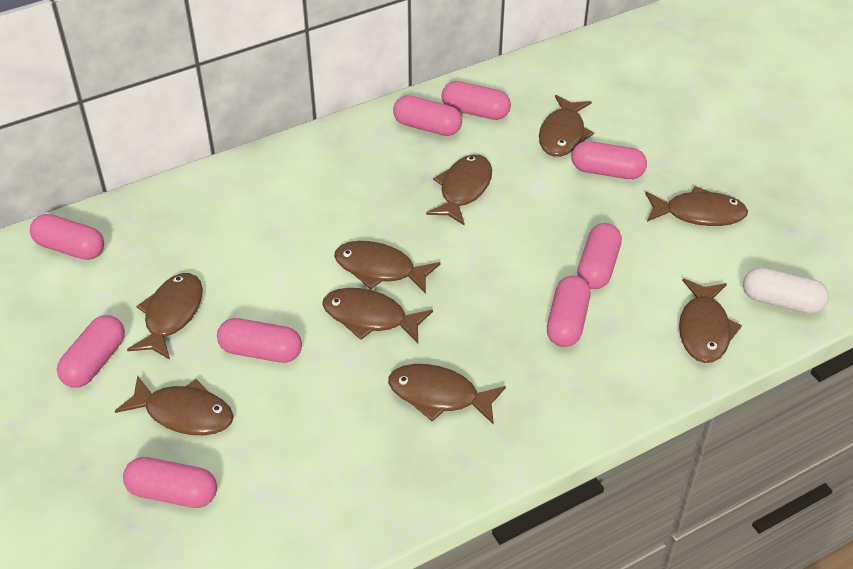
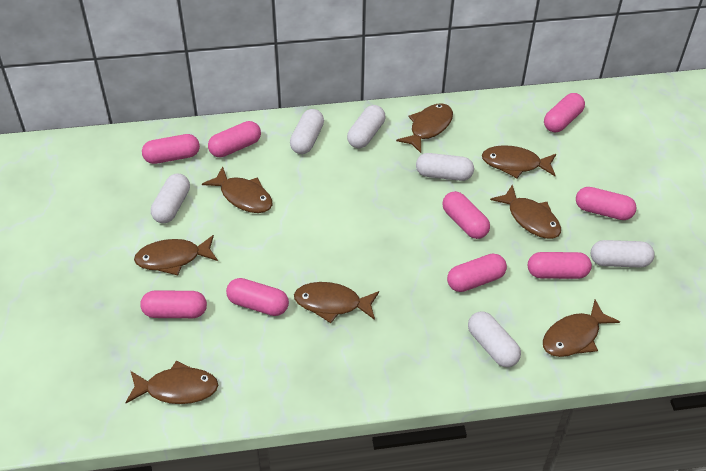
brown fish: 9 -> 8
white capsule: 1 -> 6

